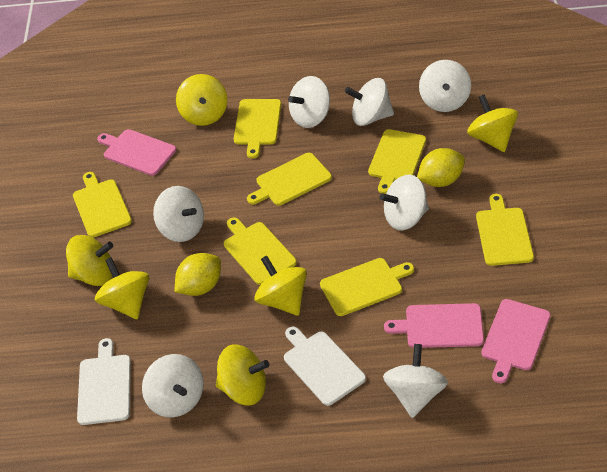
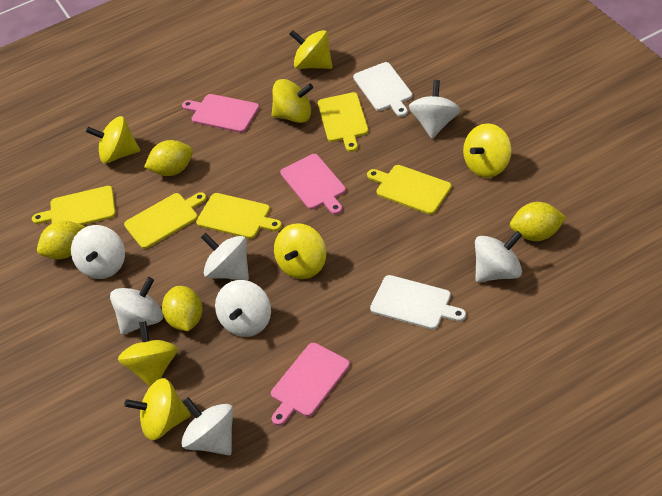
yellow cutting board: 7 -> 5
yellow lemon: 2 -> 4
yellow spinning top: 6 -> 7

